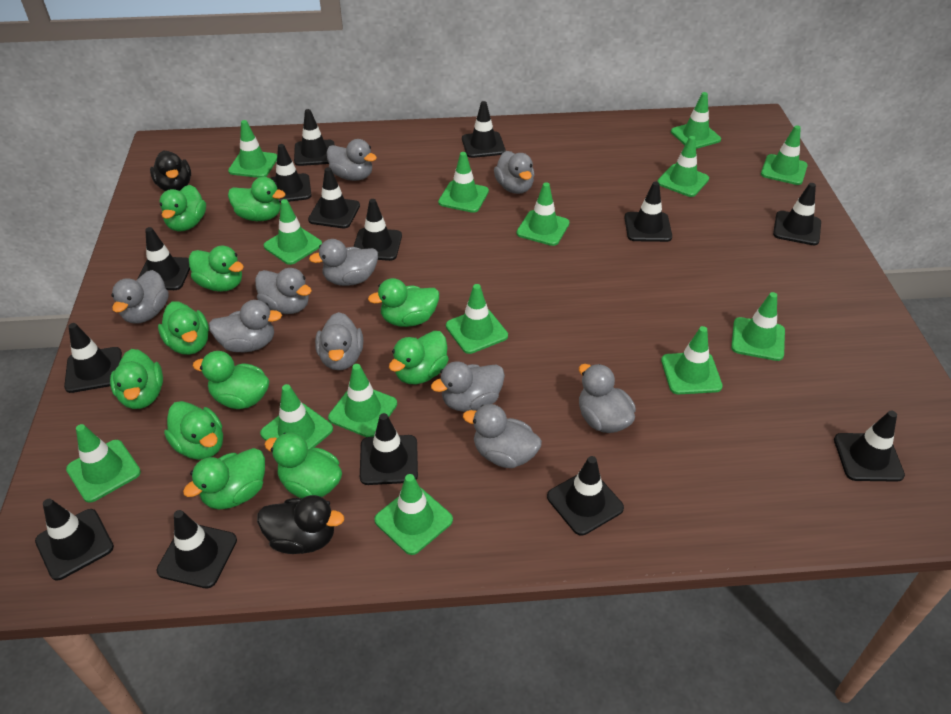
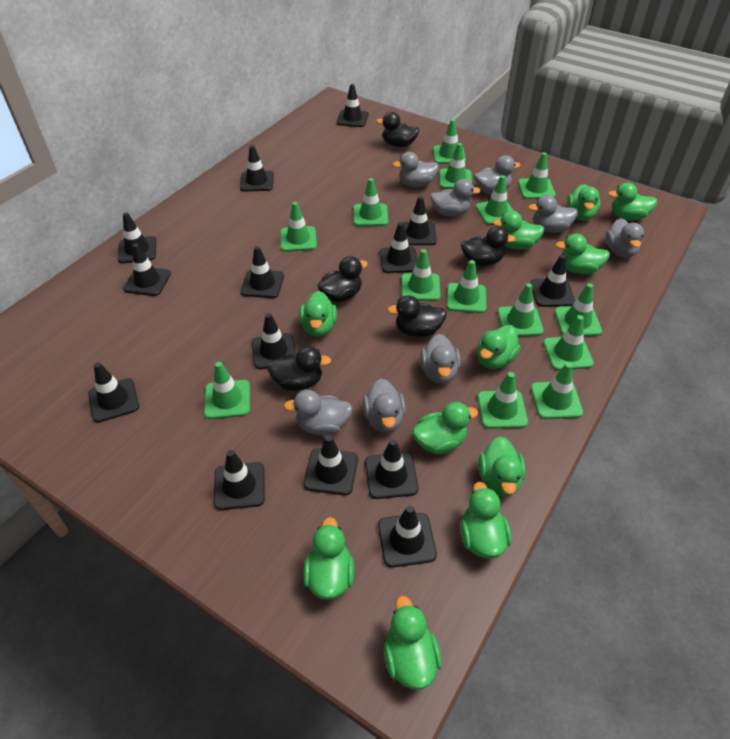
black duck: 2 -> 5
grey duck: 10 -> 8

